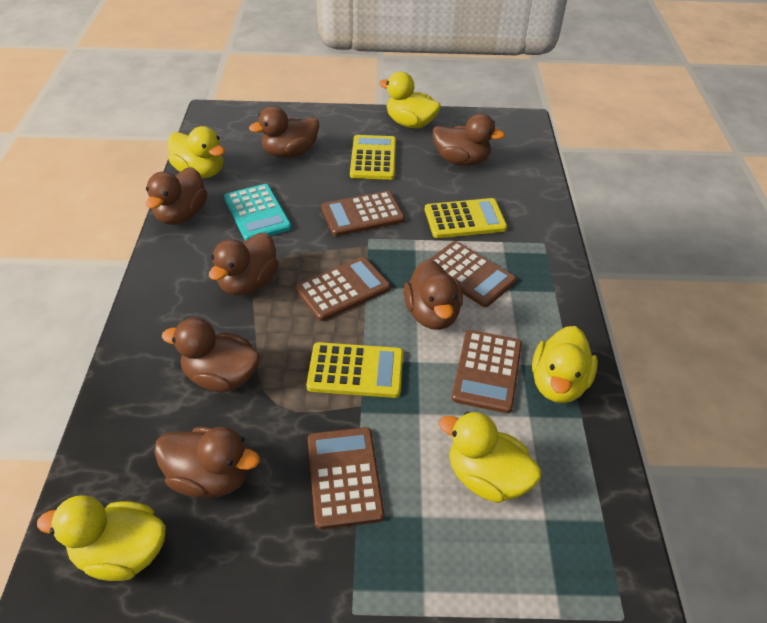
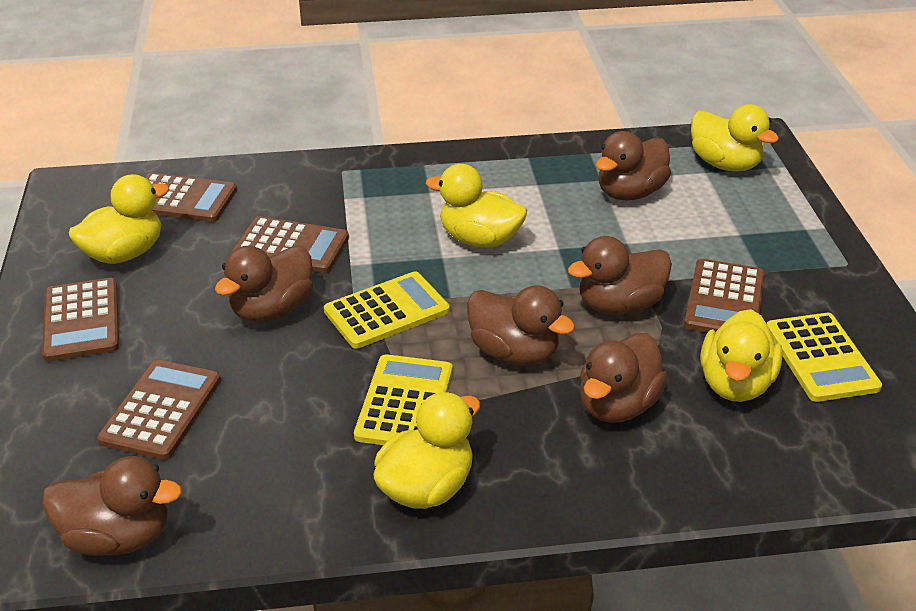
brown duck: 7 -> 6
turquoise calculator: 1 -> 0

